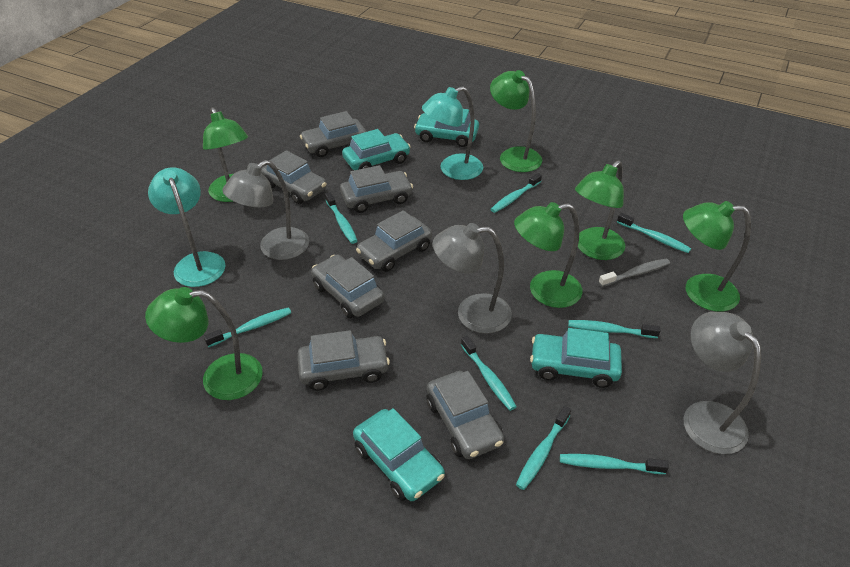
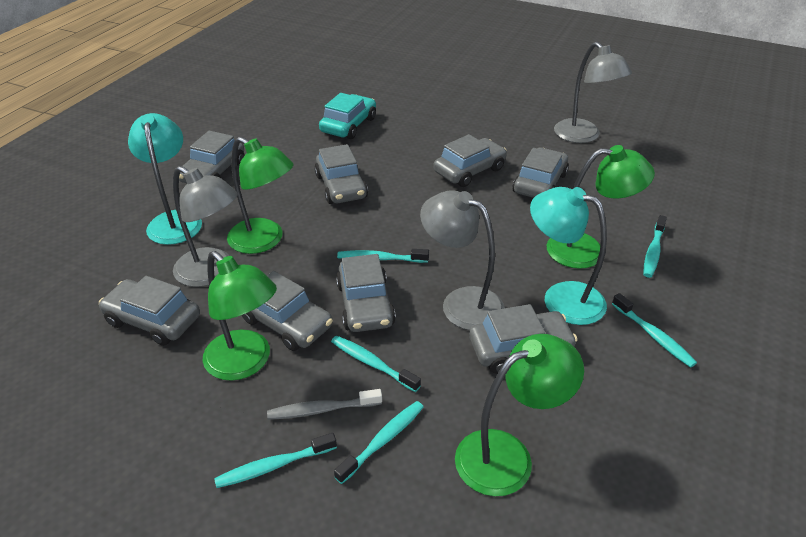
green lamp: 6 -> 4
grey car: 7 -> 8
turquoise car: 4 -> 1
turquoise toothbrush: 8 -> 6

